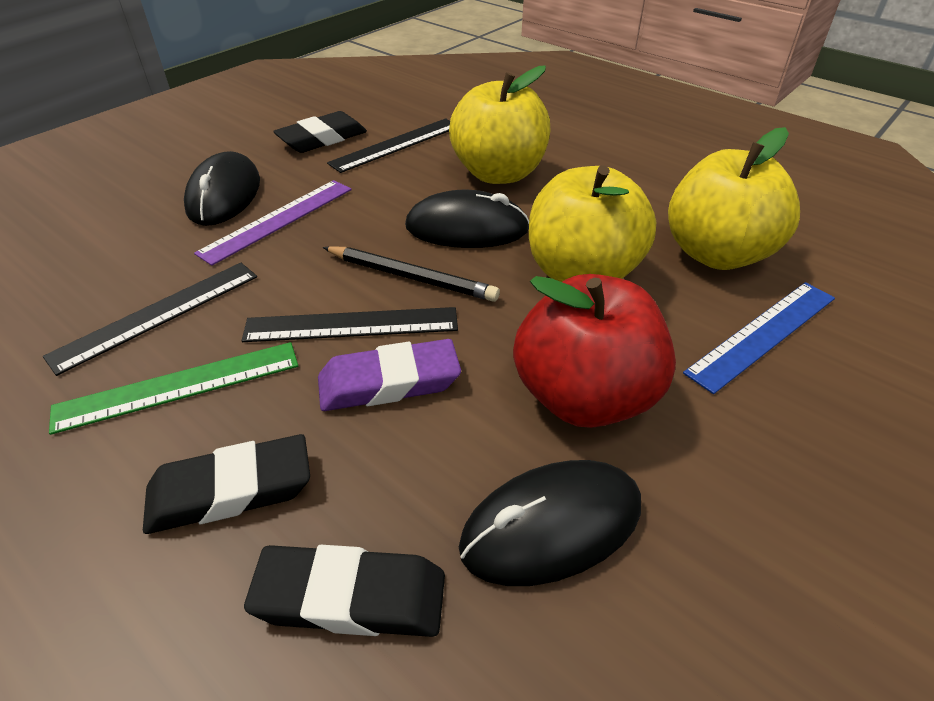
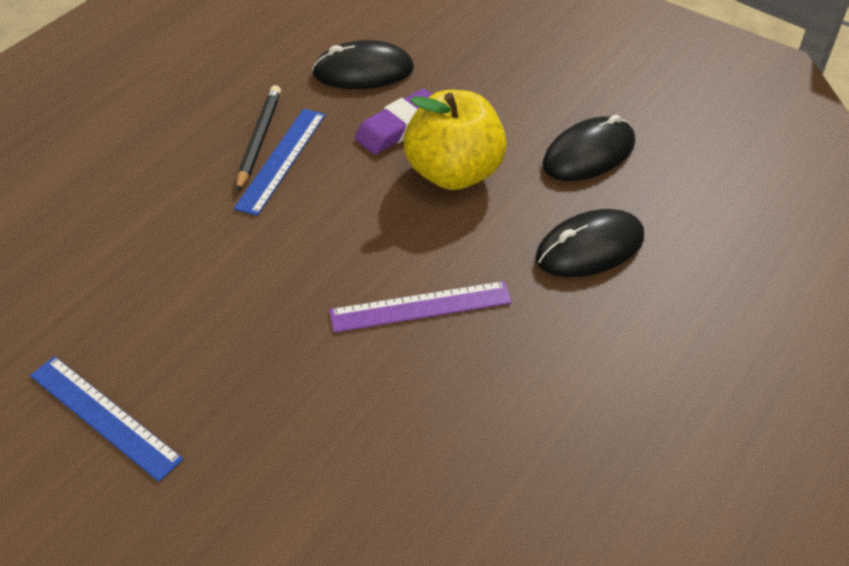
black eraser: 3 -> 0
black ruler: 3 -> 0
blue ruler: 1 -> 2
green ruler: 1 -> 0
red apple: 1 -> 0
yellow apple: 3 -> 1

